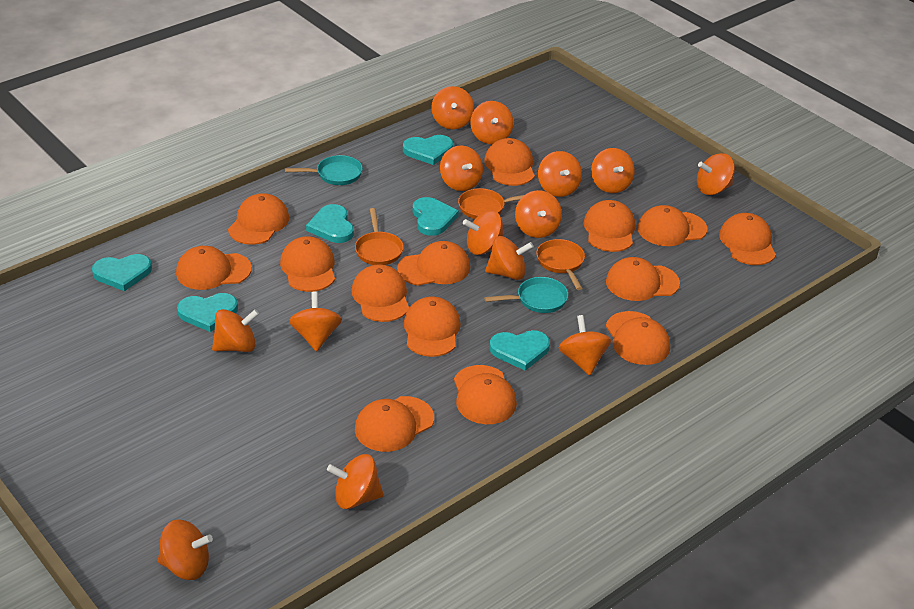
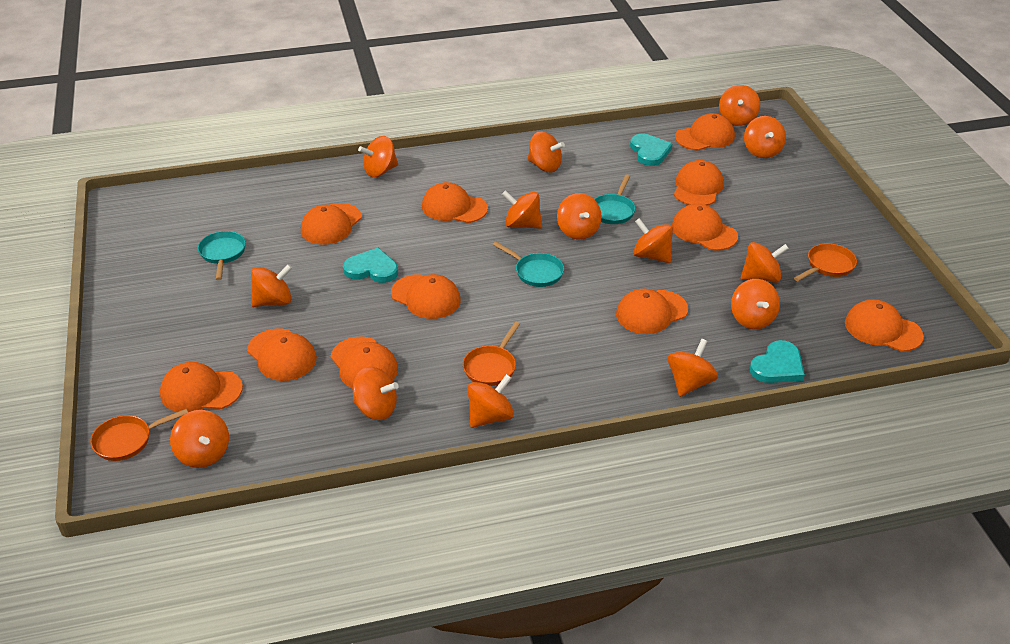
orange cap: 14 -> 11
turquoise heart: 6 -> 3
turquoise pan: 2 -> 3

